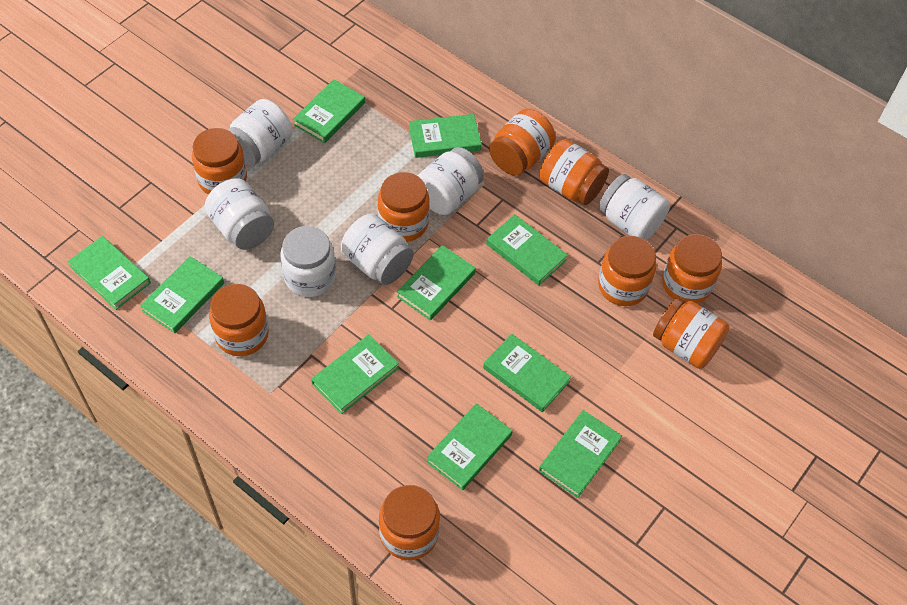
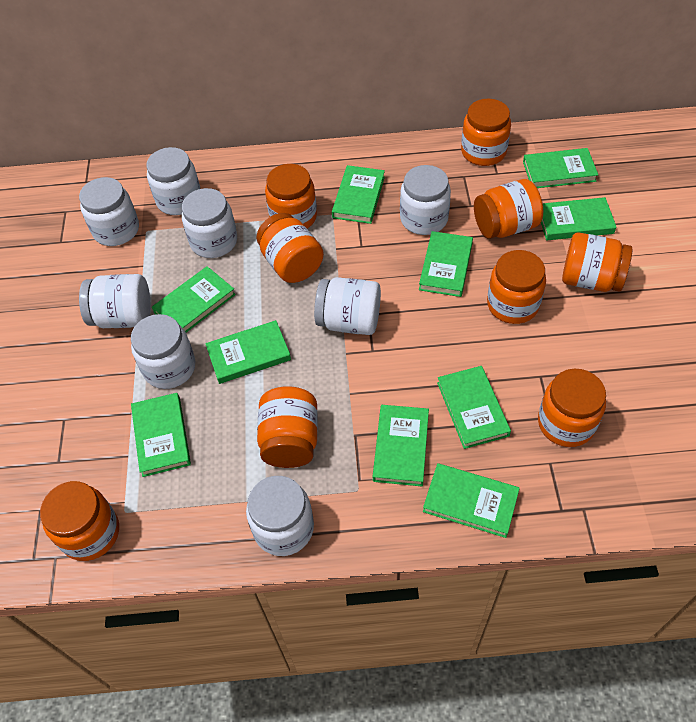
white jar: 6 -> 8

